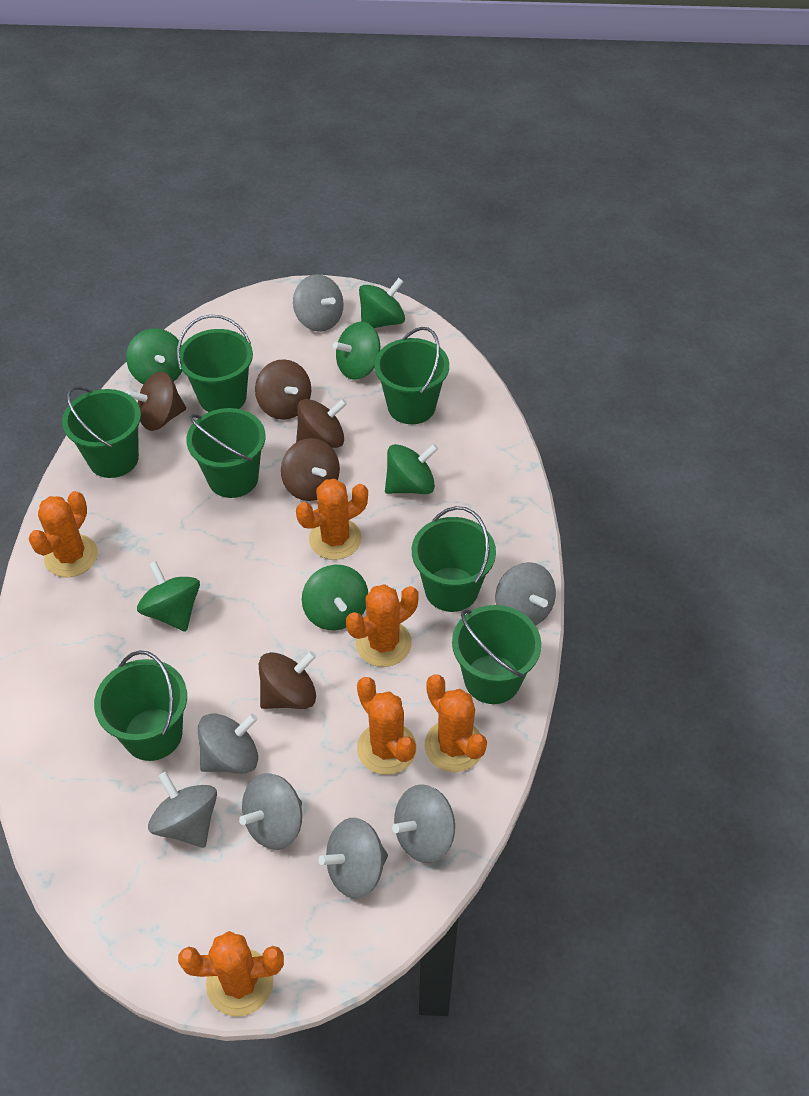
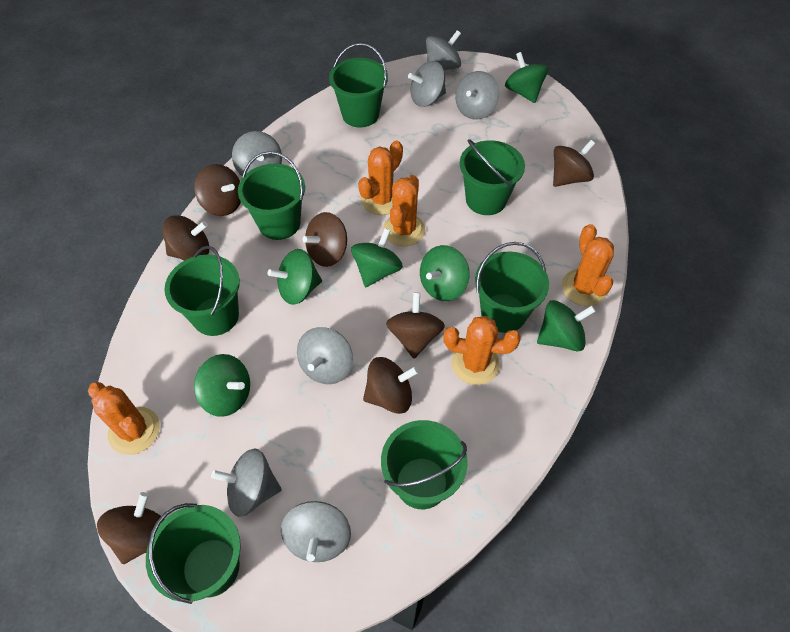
brown spinning top: 5 -> 7
orange cactus: 6 -> 5

